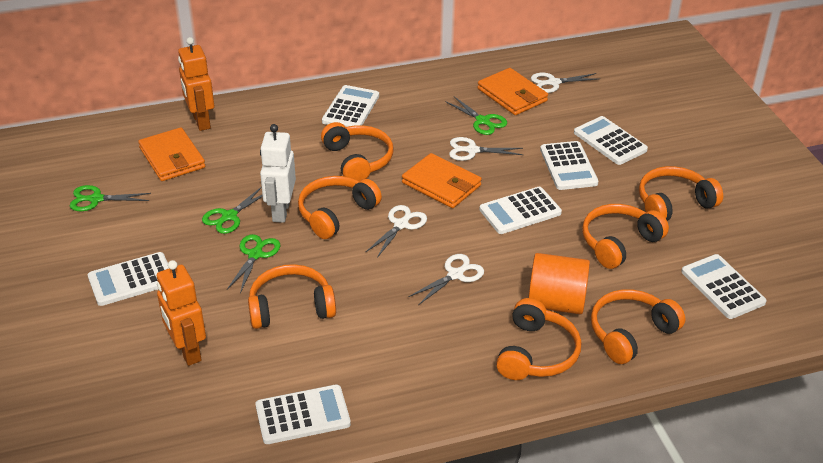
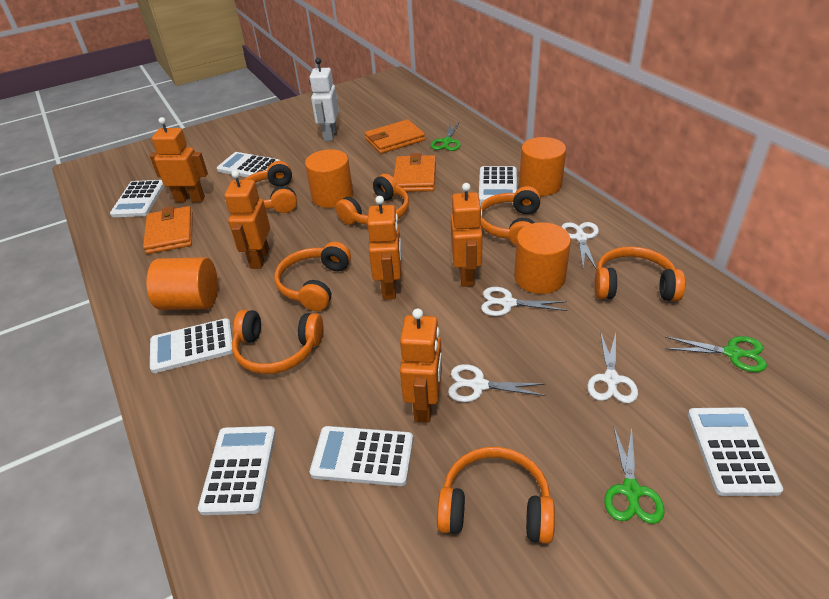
green scissors: 4 -> 3
orange cylinder: 1 -> 4
orange robot: 2 -> 5

